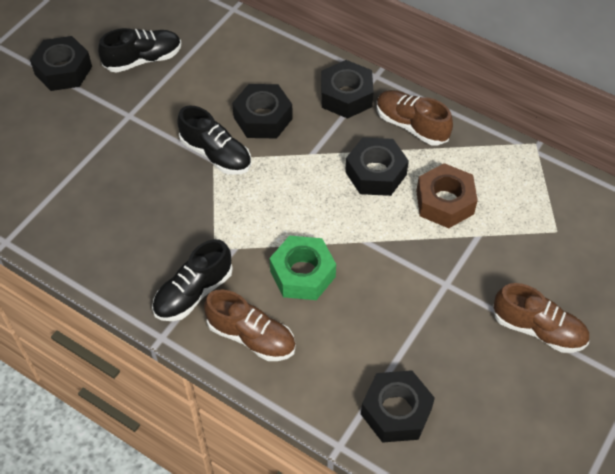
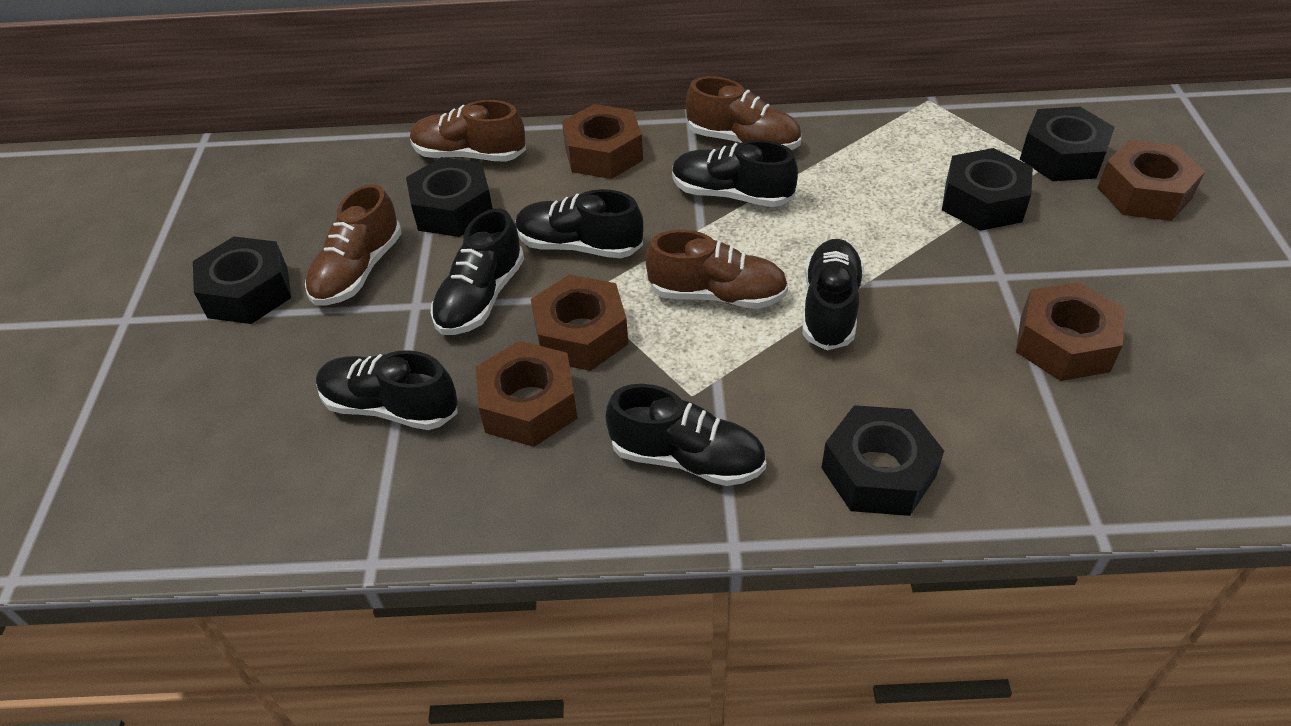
black shoe: 3 -> 6
brown nut: 1 -> 5
brown shoe: 3 -> 4
green nut: 1 -> 0

